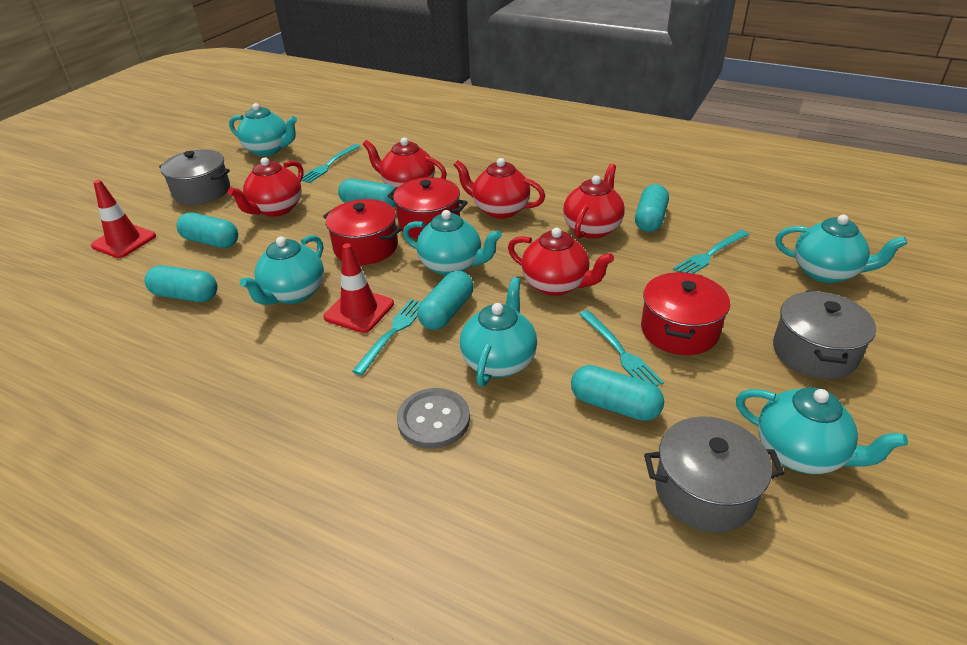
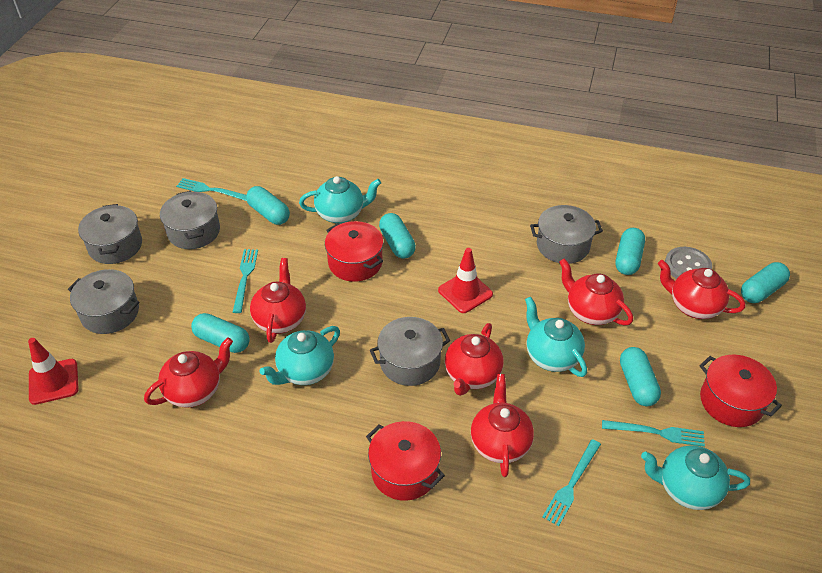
grey pot: 3 -> 5
red teapot: 5 -> 6
turquoise teapot: 6 -> 4

